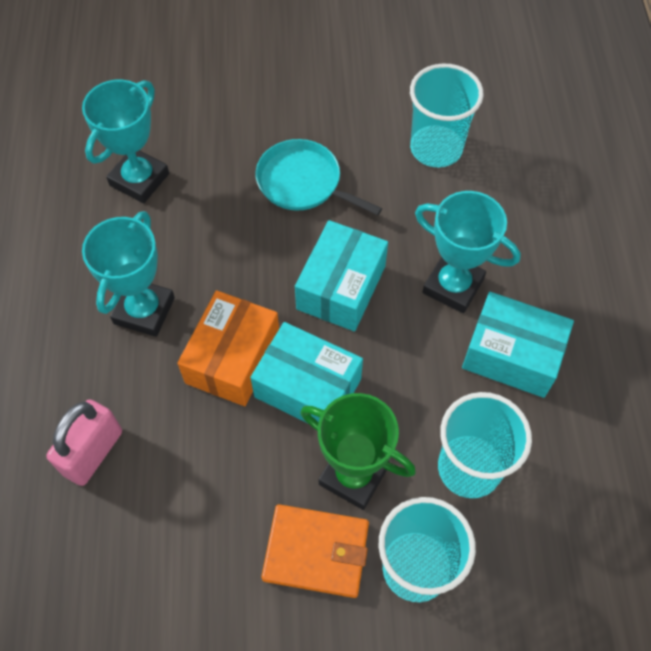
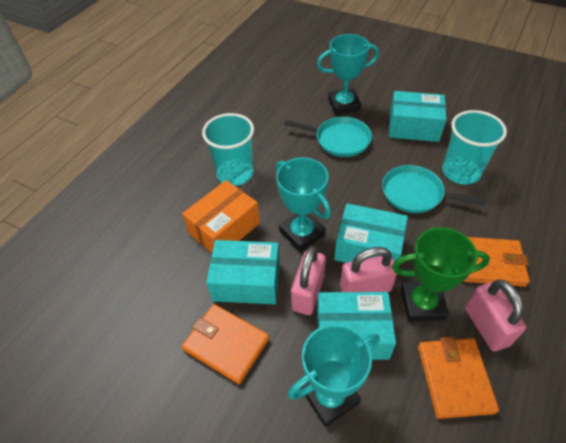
orange wallet: 1 -> 3
pink padlock: 1 -> 3
turquoise box: 3 -> 4
turquoise cup: 3 -> 2
turquoise pan: 1 -> 2

